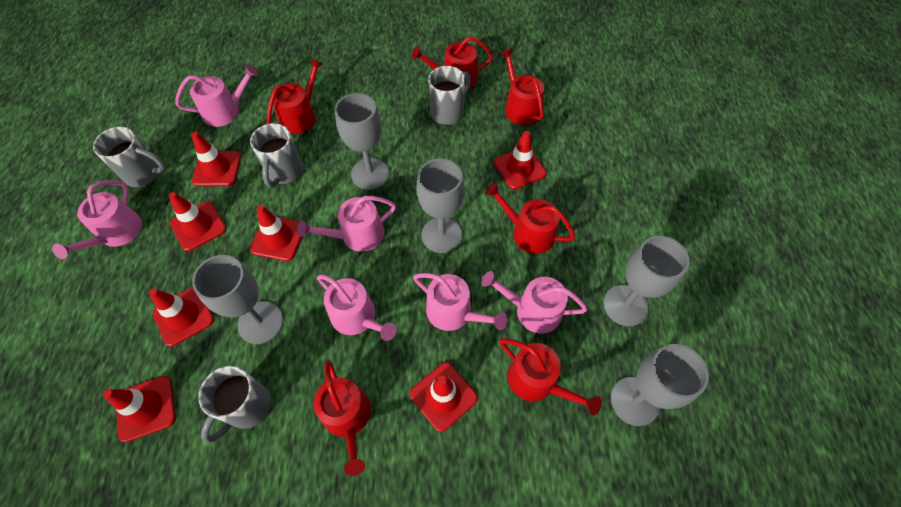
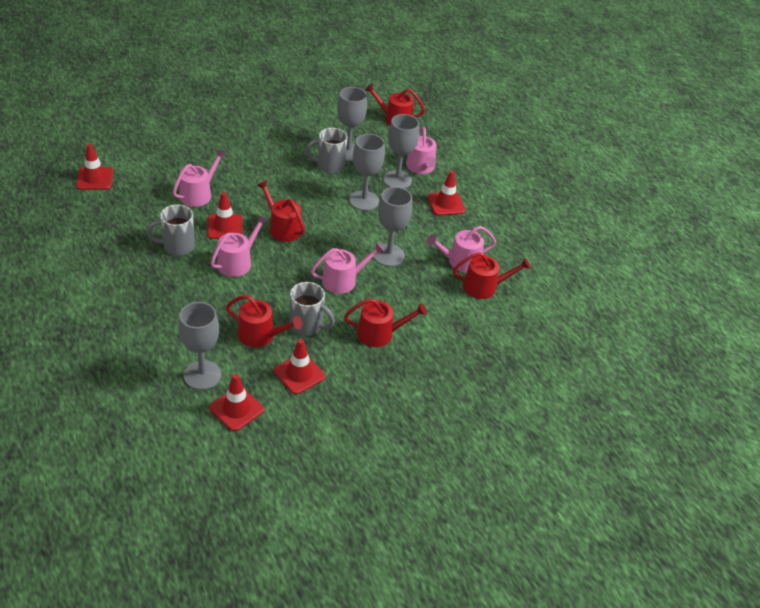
grey mug: 4 -> 3
pink watering can: 6 -> 5
red traffic cone: 7 -> 5
red watering can: 6 -> 5

